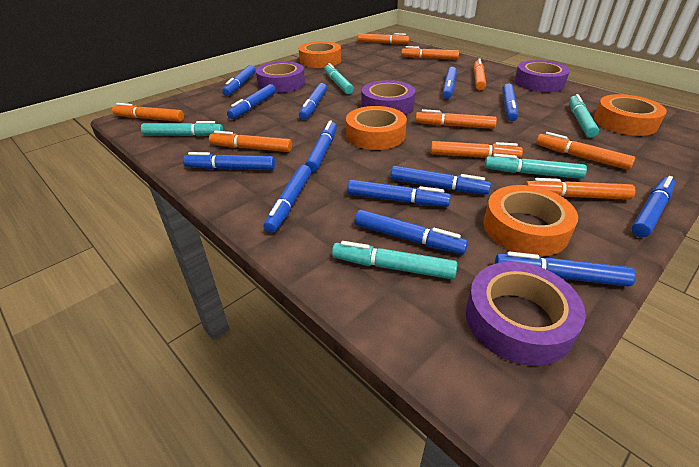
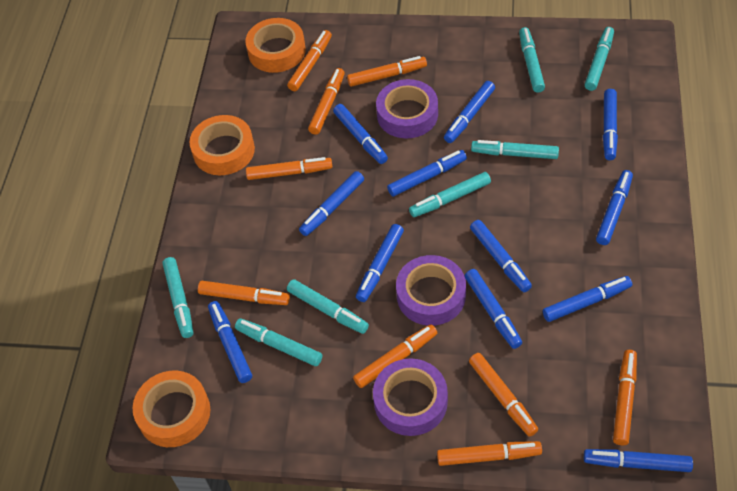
blue marker: 13 -> 12
orange tape: 4 -> 3
purple tape: 4 -> 3
turquoise marker: 5 -> 7

